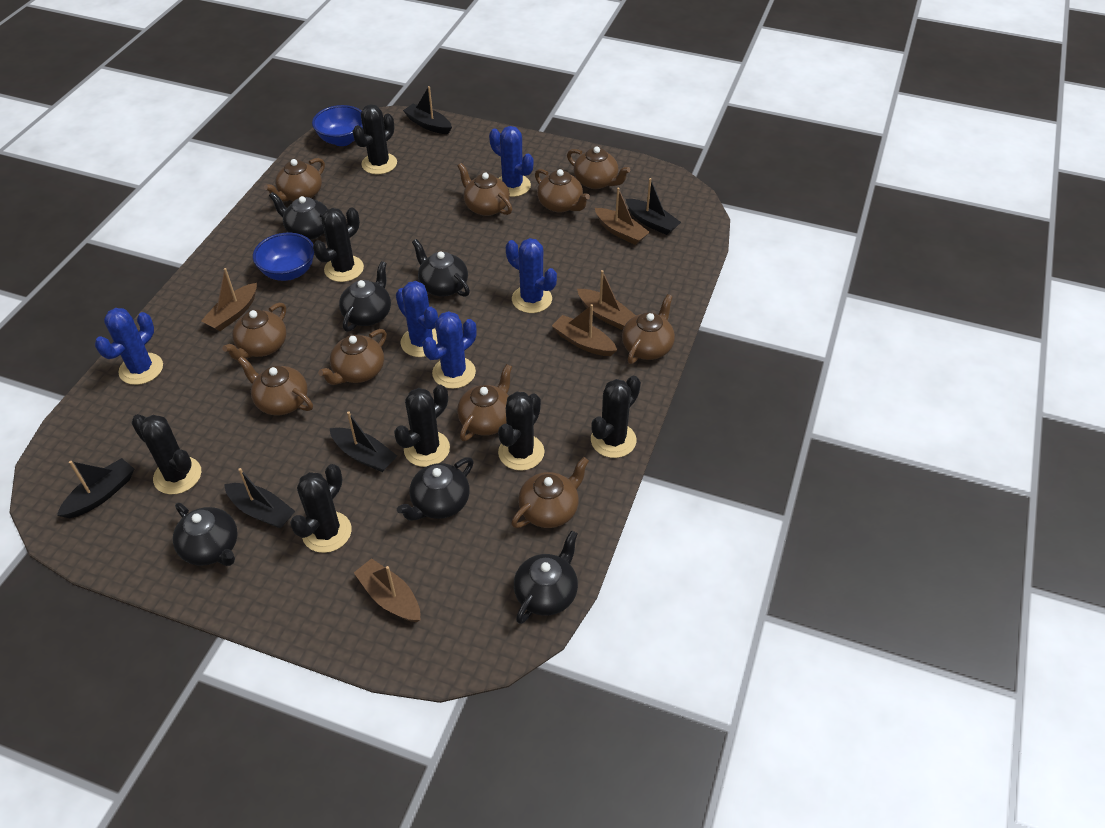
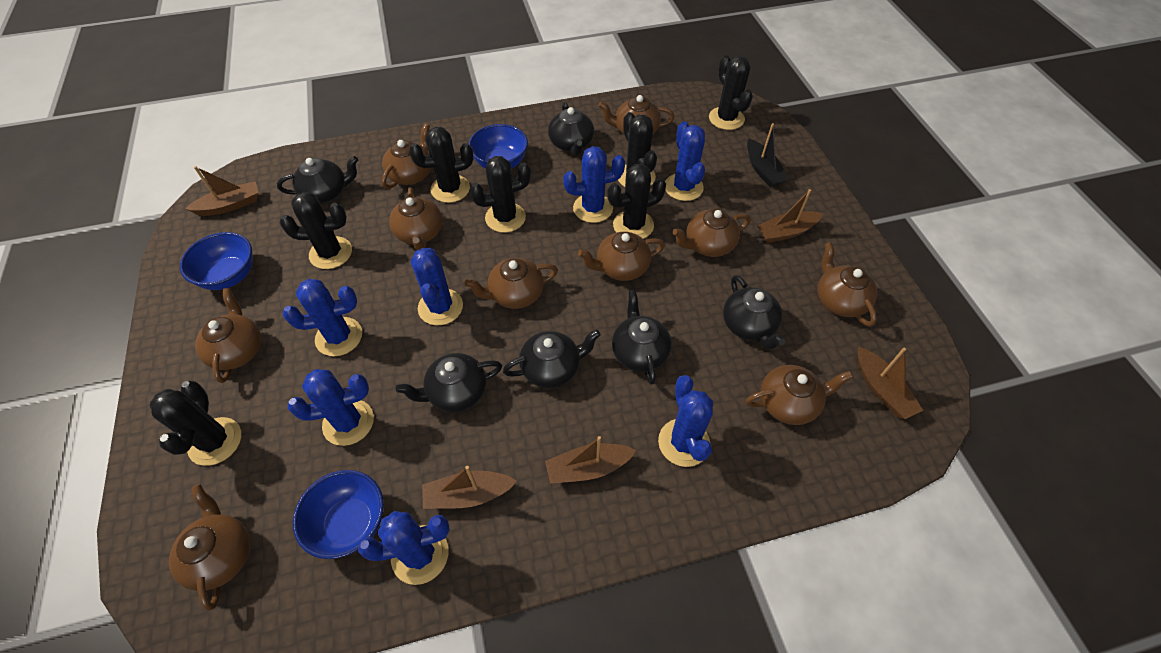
black boat: 5 -> 1
blue bowl: 2 -> 3
blue cactus: 5 -> 7

